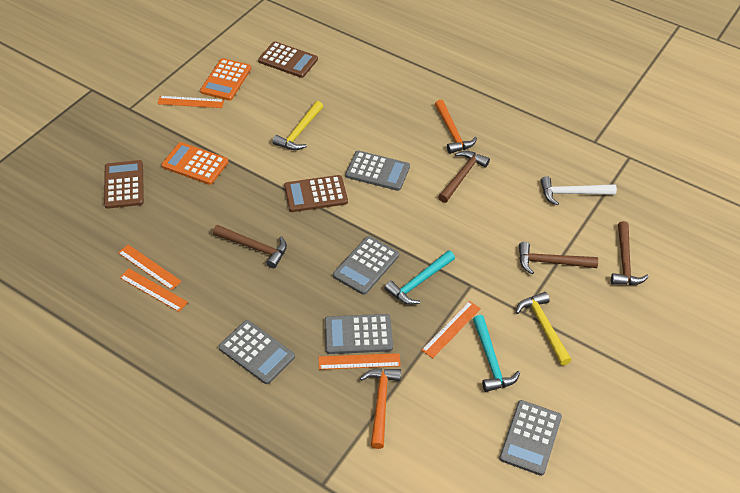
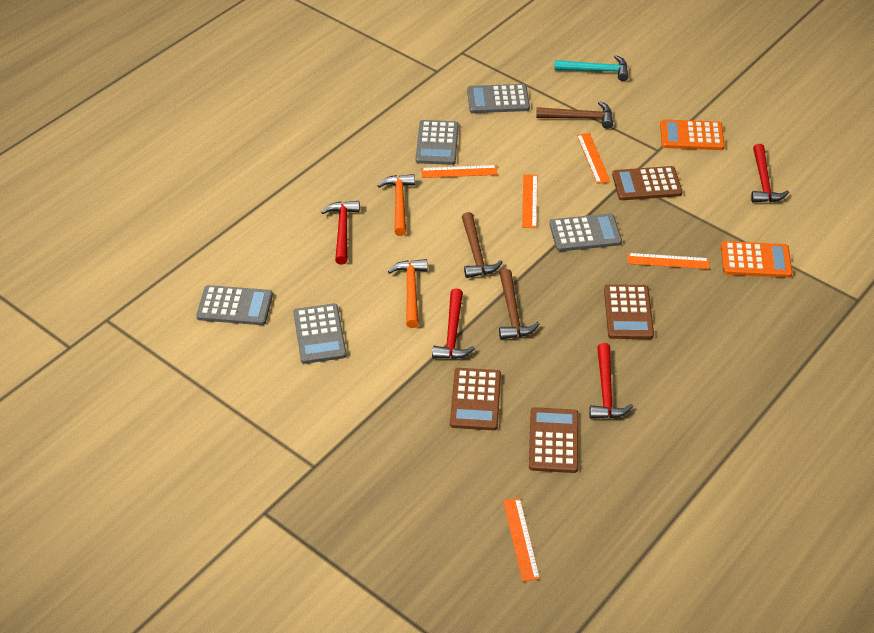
brown calculator: 3 -> 4
brown hammer: 4 -> 3
red hammer: 0 -> 4
turquoise hammer: 2 -> 1
white hammer: 1 -> 0
yellow hammer: 2 -> 0

